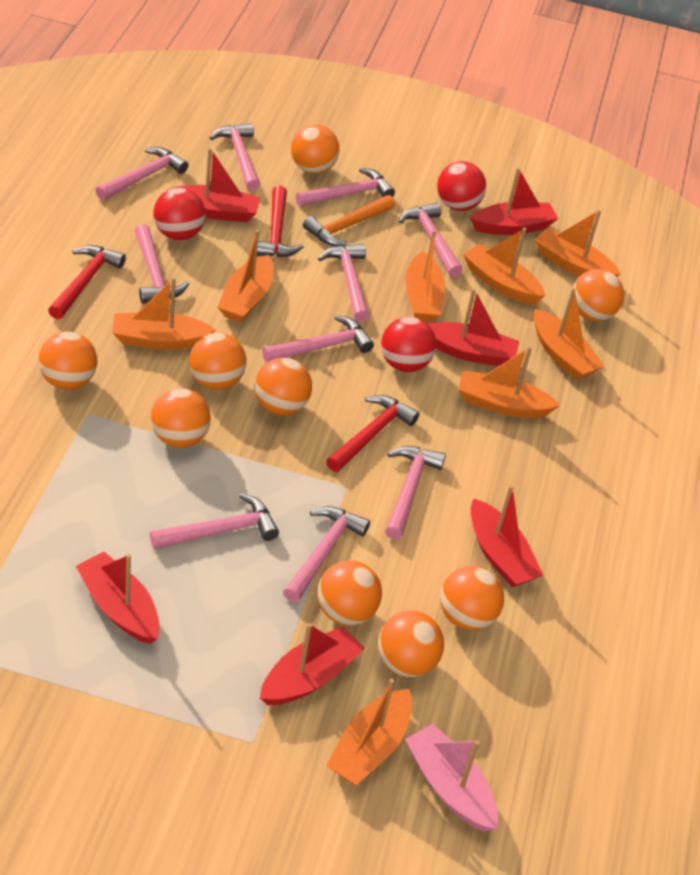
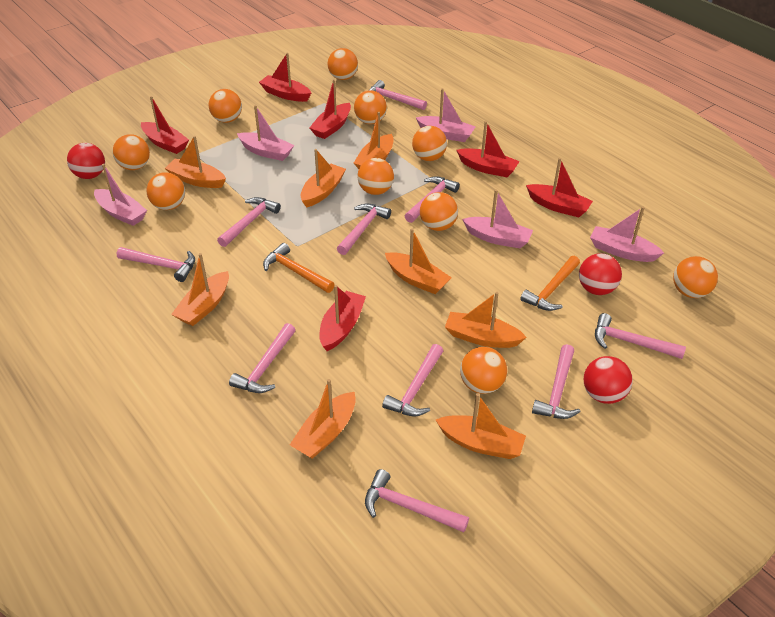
orange ball: 9 -> 10
orange hammer: 1 -> 2
pink boat: 1 -> 5
red hammer: 3 -> 0

